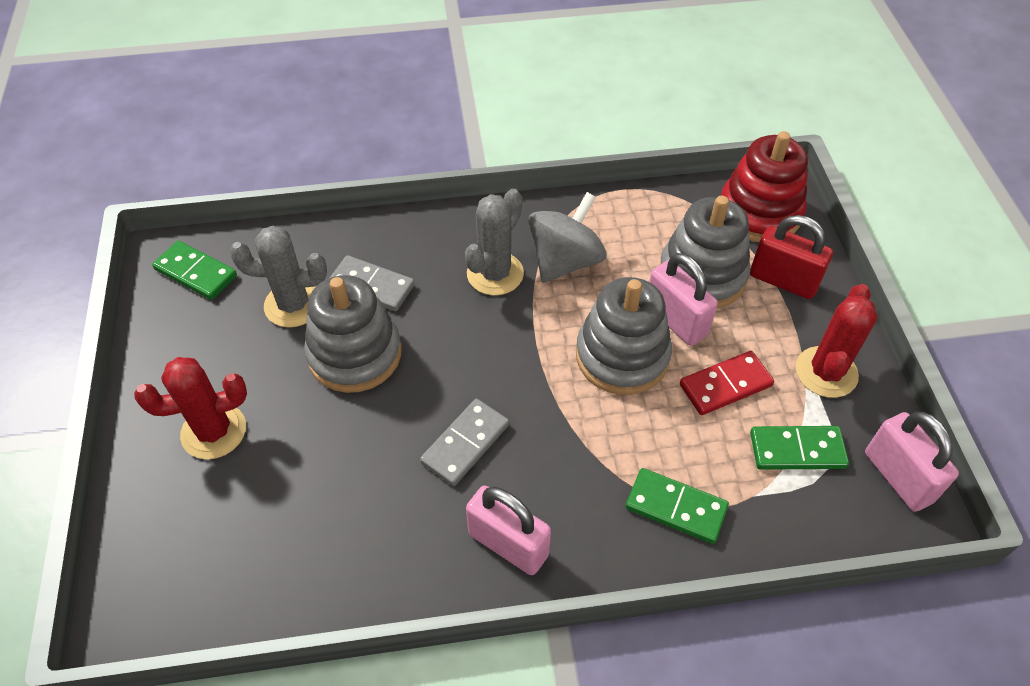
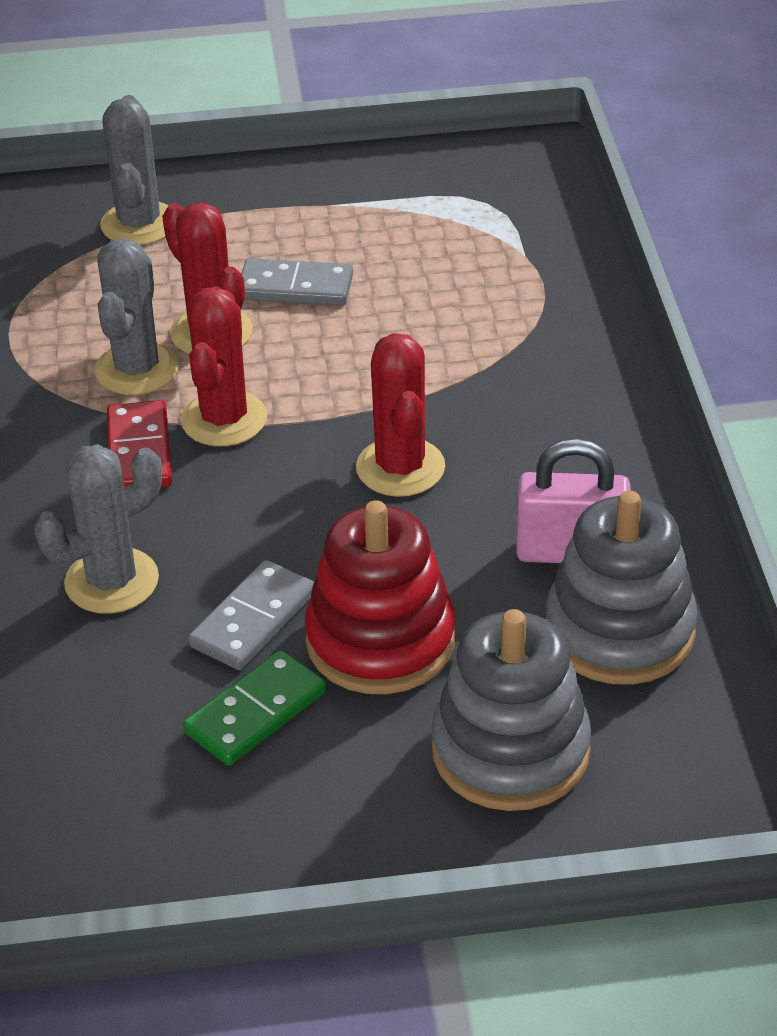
green domino: 3 -> 1
grey cactus: 2 -> 3
grey spinning top: 1 -> 0
grey stacking toy: 3 -> 2
pink padlock: 3 -> 1
red cactus: 2 -> 3
red padlock: 1 -> 0

